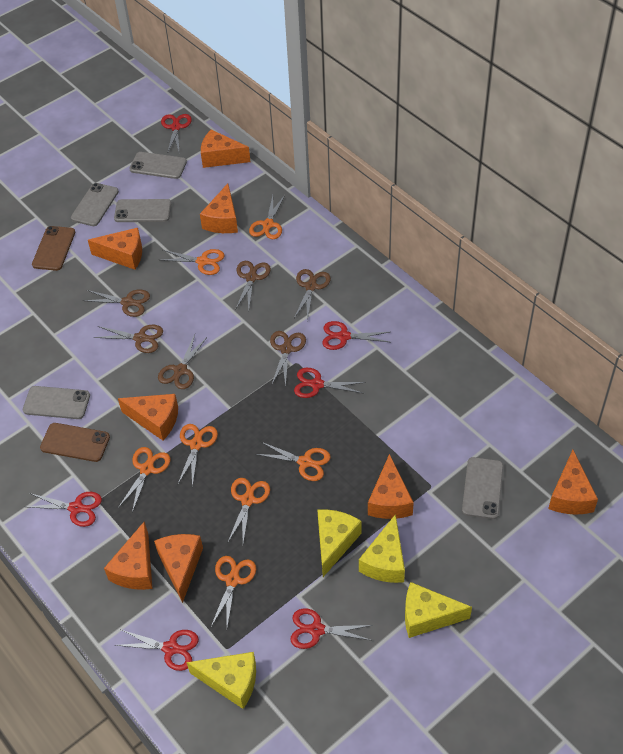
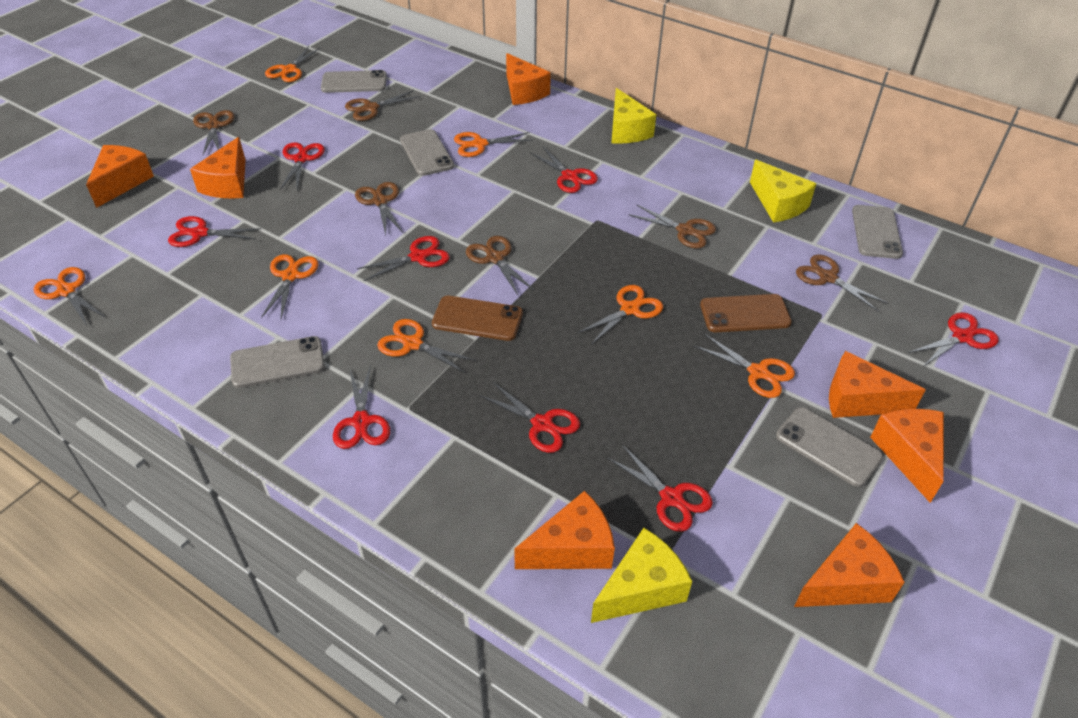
orange cheese: 8 -> 7
red scissors: 6 -> 8
yellow cheese: 4 -> 3

